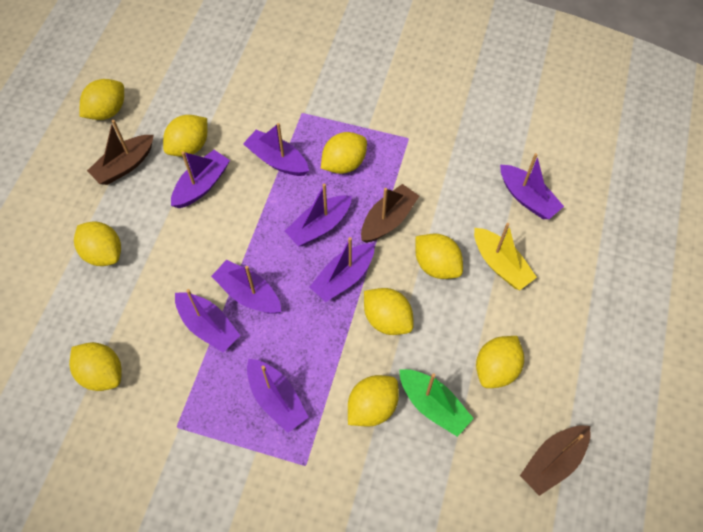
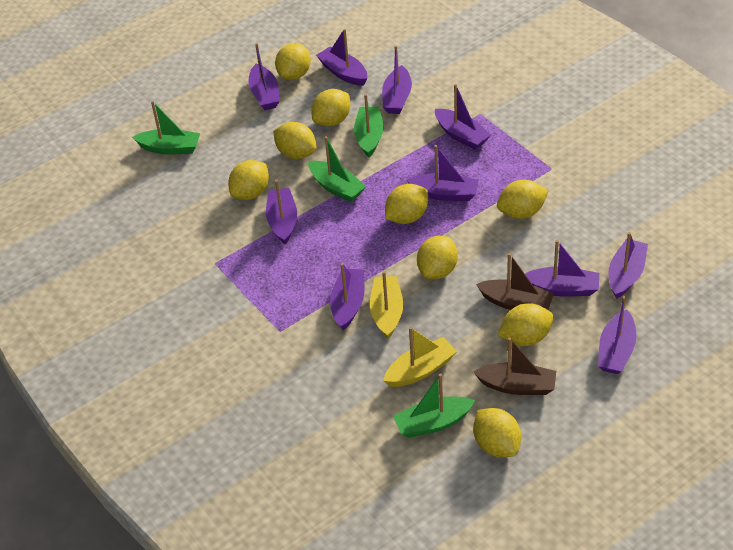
brown boat: 3 -> 2
green boat: 1 -> 4
purple boat: 8 -> 10
yellow boat: 1 -> 2

